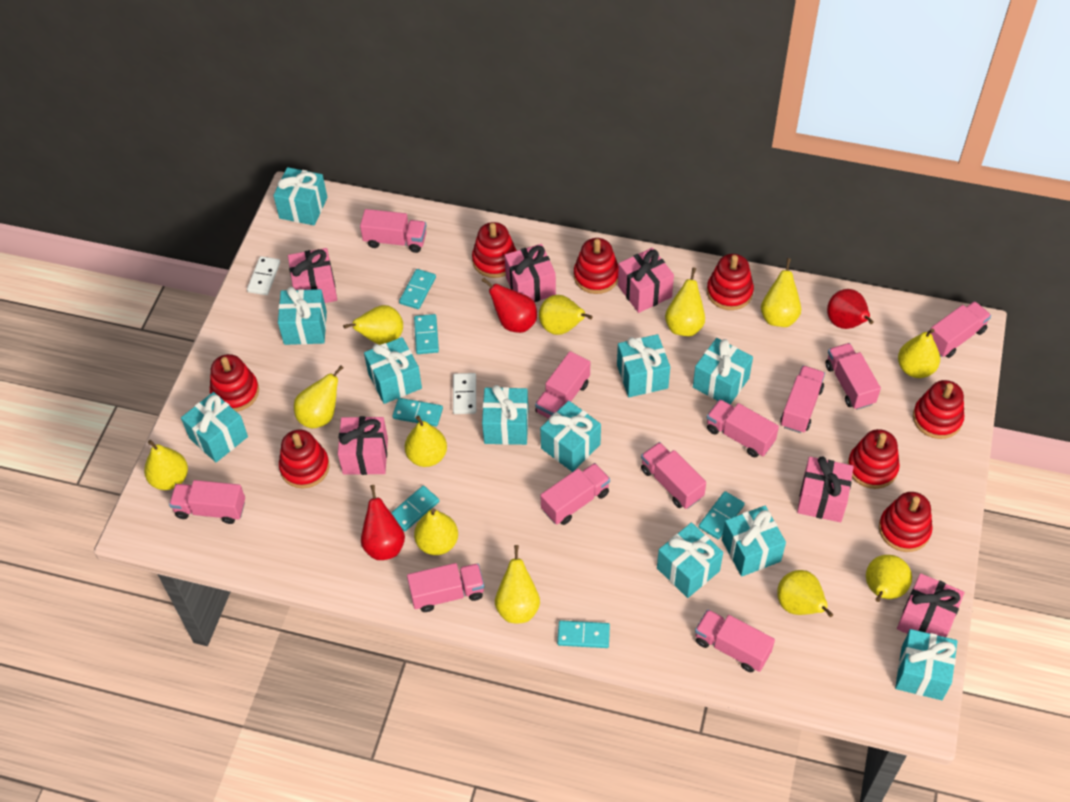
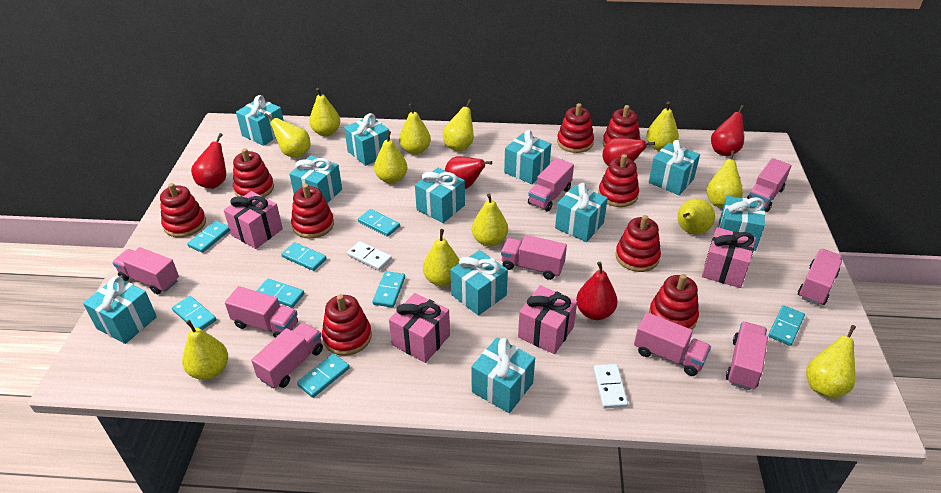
pink gift: 6 -> 4
pink truck: 11 -> 9
red pear: 3 -> 5
red stacking toy: 8 -> 9
turquoise domino: 6 -> 8

